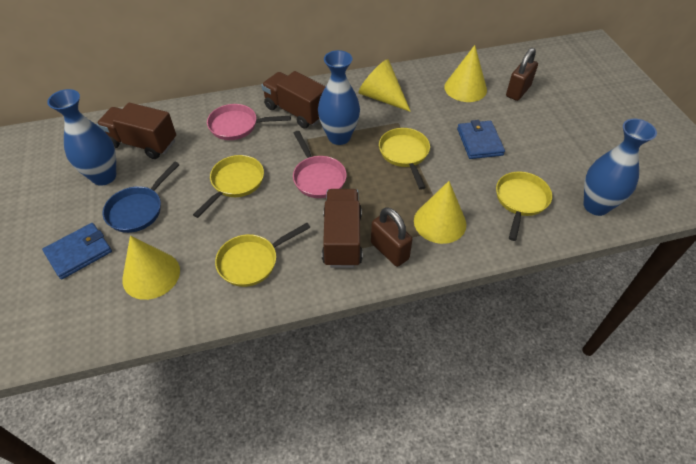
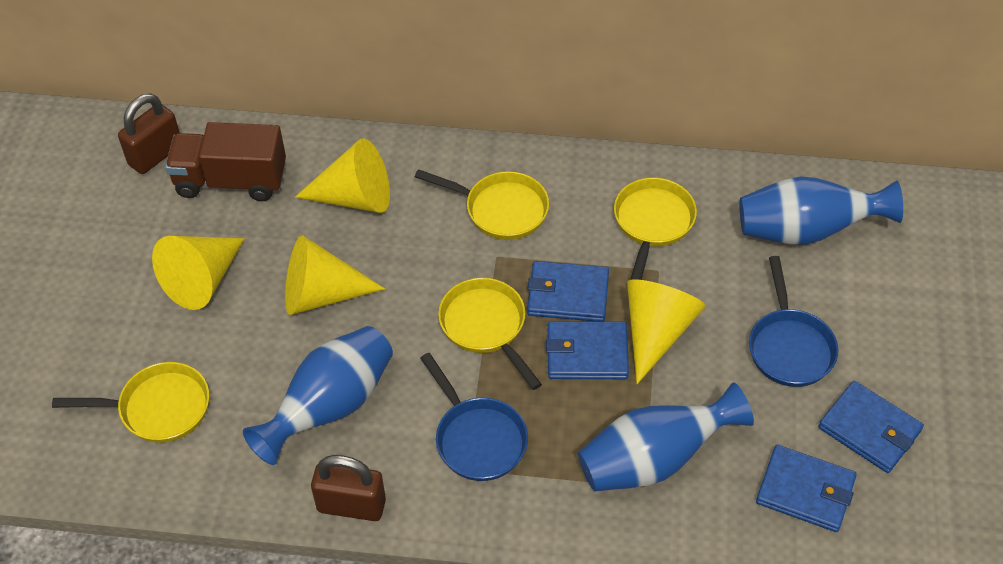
blue pan: 1 -> 2
blue wallet: 2 -> 4
brown truck: 3 -> 1
pink pan: 2 -> 0

